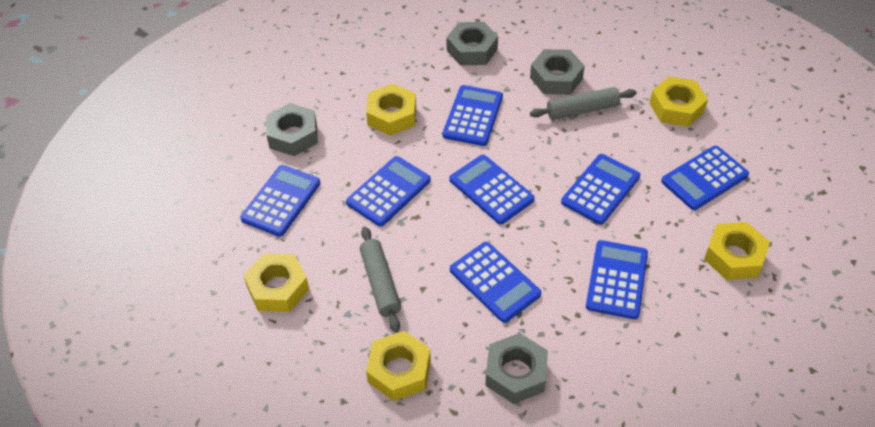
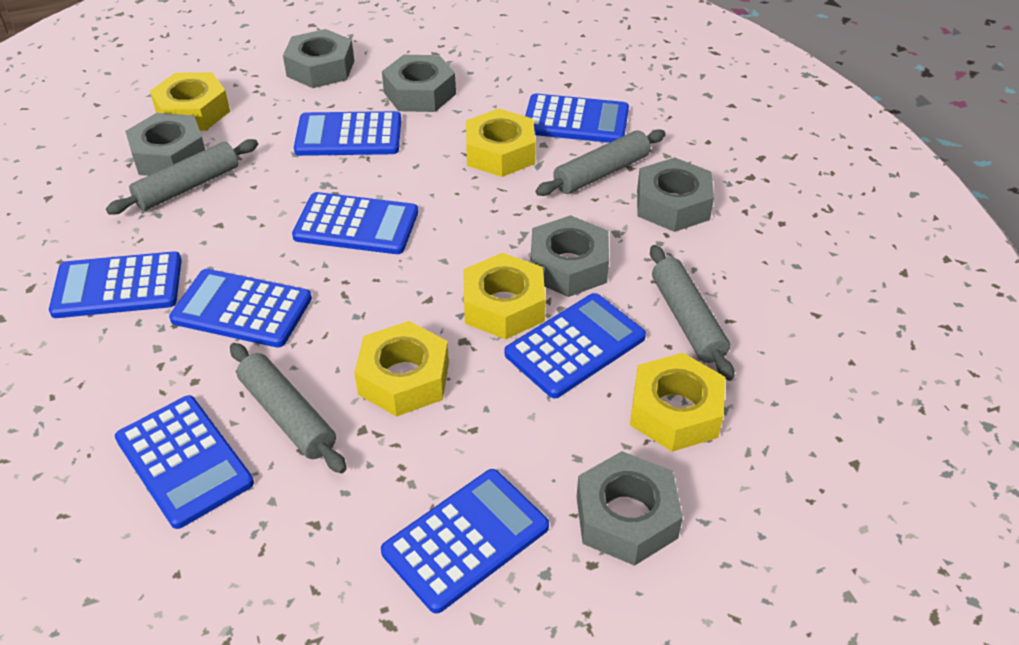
grey nut: 4 -> 6
grey rolling pin: 2 -> 4

